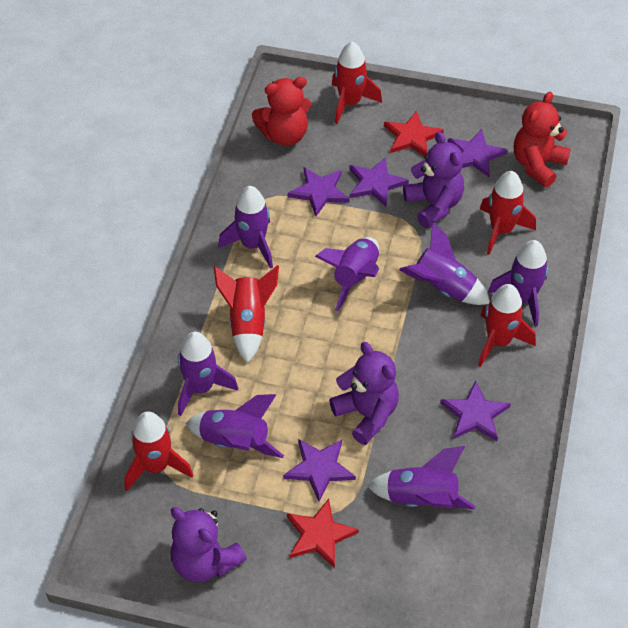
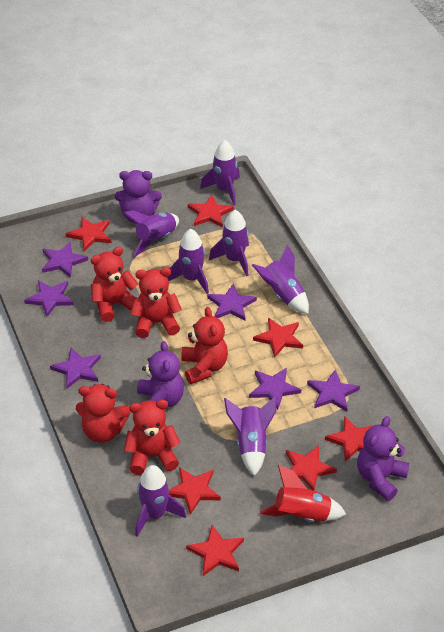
purple star: 5 -> 6
red rocket: 5 -> 1
red star: 2 -> 7
red teddy bear: 2 -> 5

